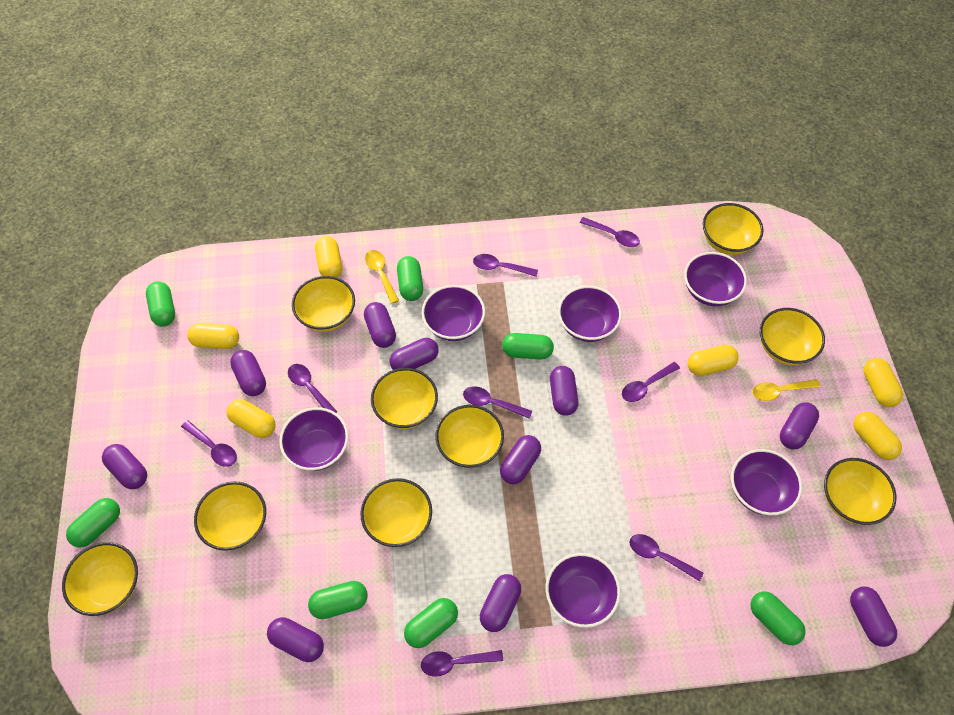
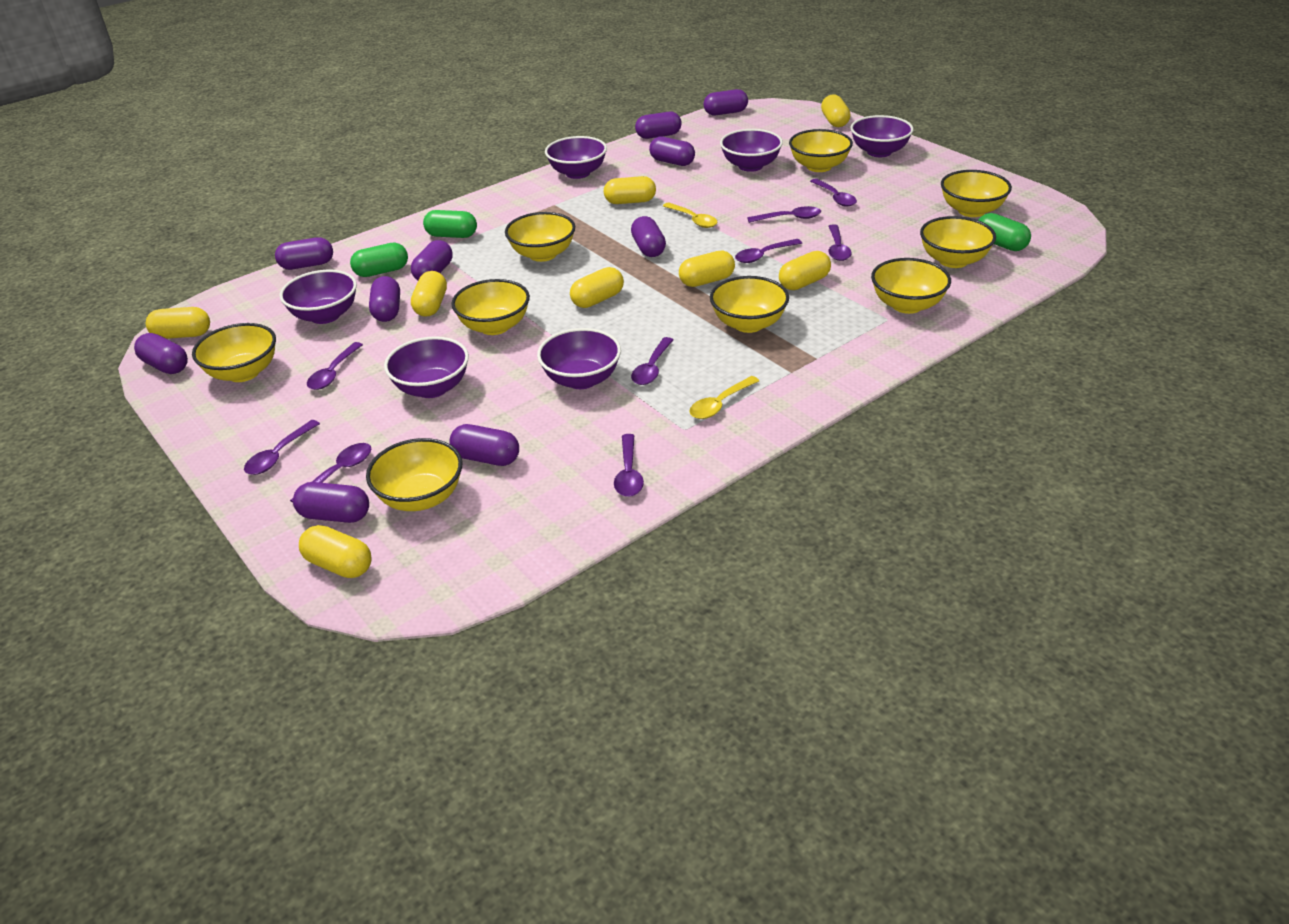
green capsule: 7 -> 3
purple spoon: 8 -> 9
yellow capsule: 6 -> 8

